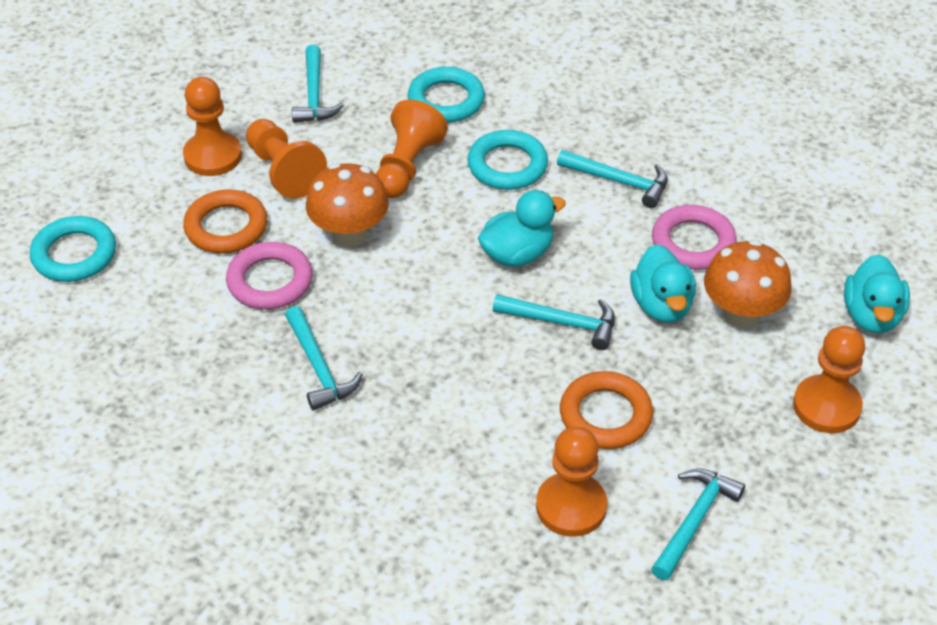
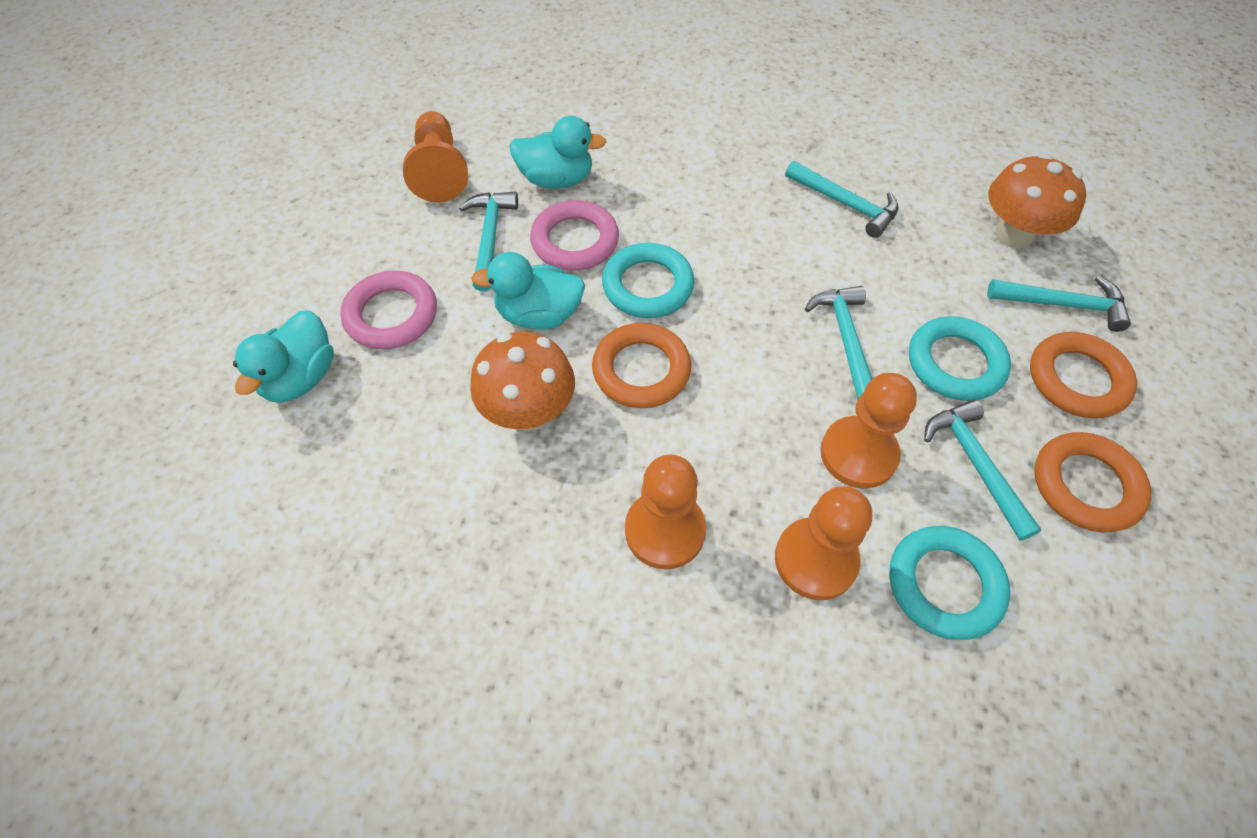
orange pawn: 5 -> 4
orange ring: 2 -> 3

